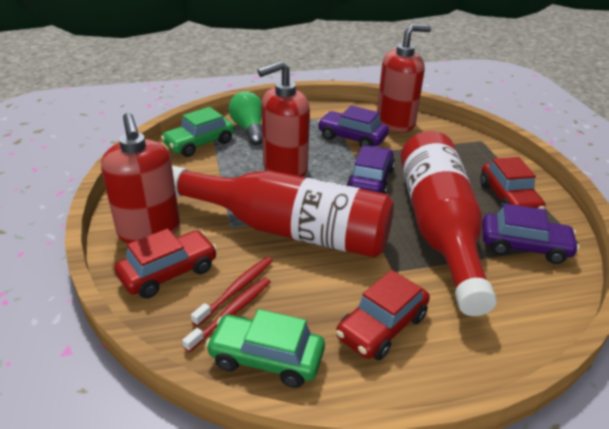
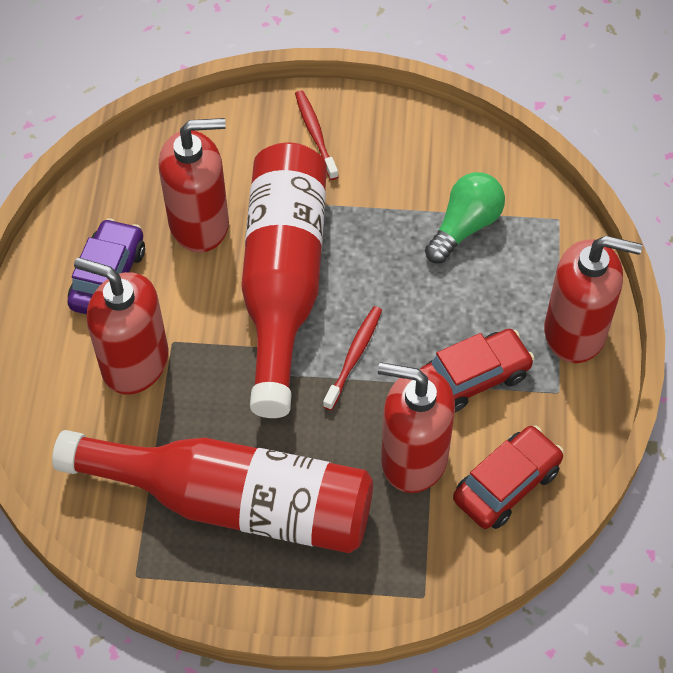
green car: 2 -> 0
purple car: 3 -> 1
red car: 3 -> 2
red soap dispenser: 3 -> 4

